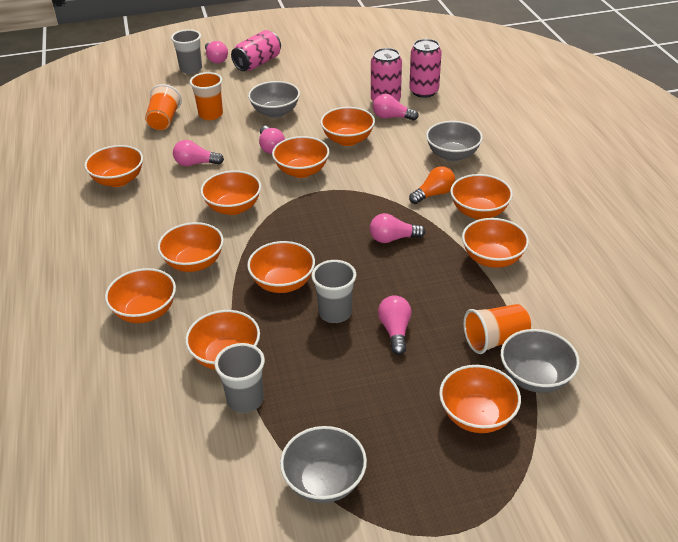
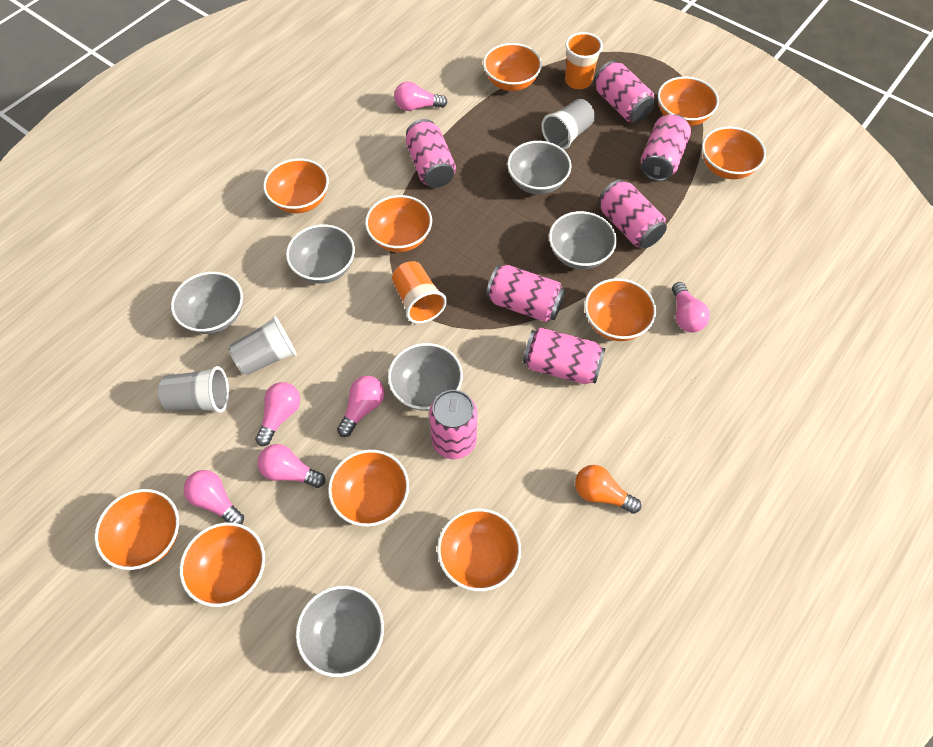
grey bowl: 4 -> 6
orange bowl: 11 -> 10
orange cup: 3 -> 2
pink can: 3 -> 7

